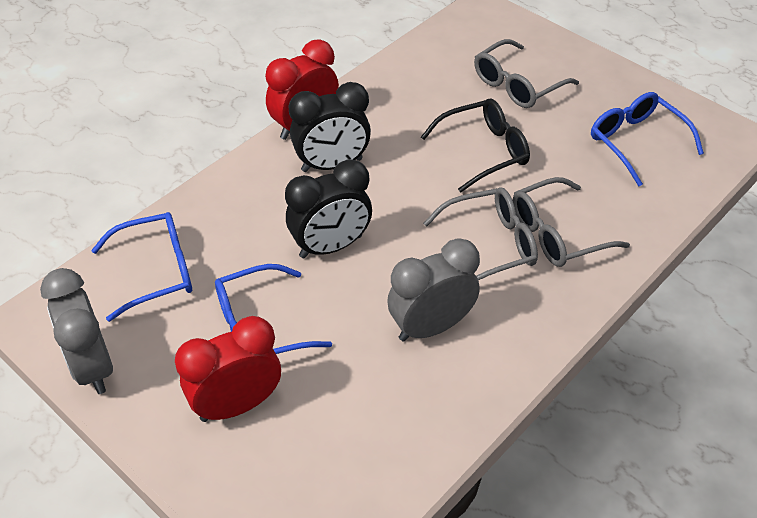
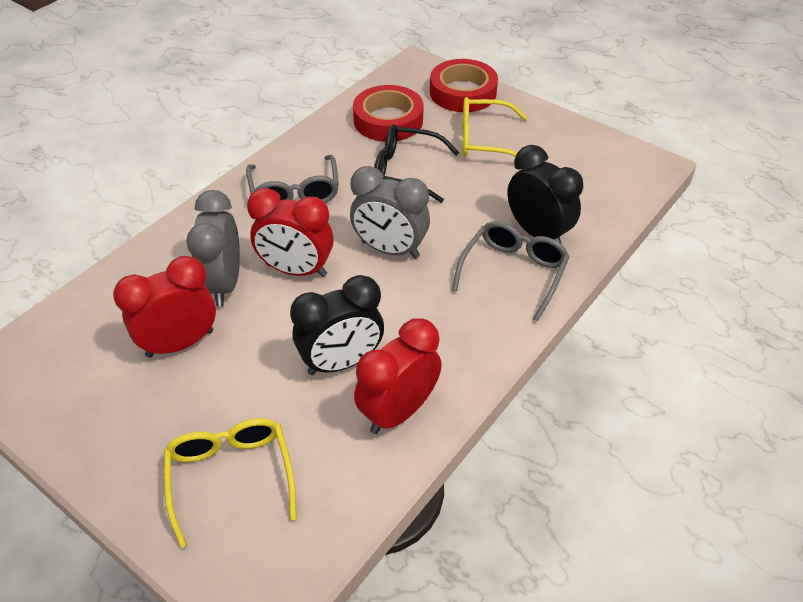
blue glasses: 3 -> 0
grey glasses: 3 -> 2
red clock: 2 -> 3
red tape: 0 -> 2
yellow glasses: 0 -> 2

